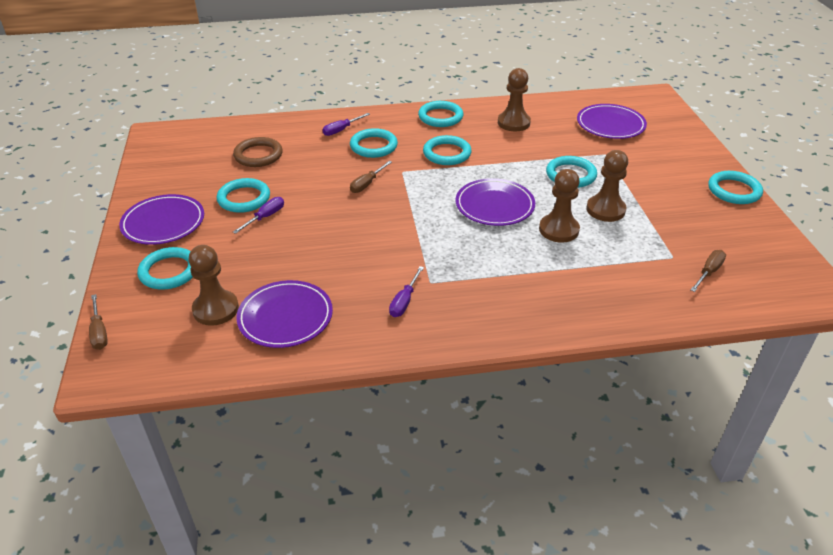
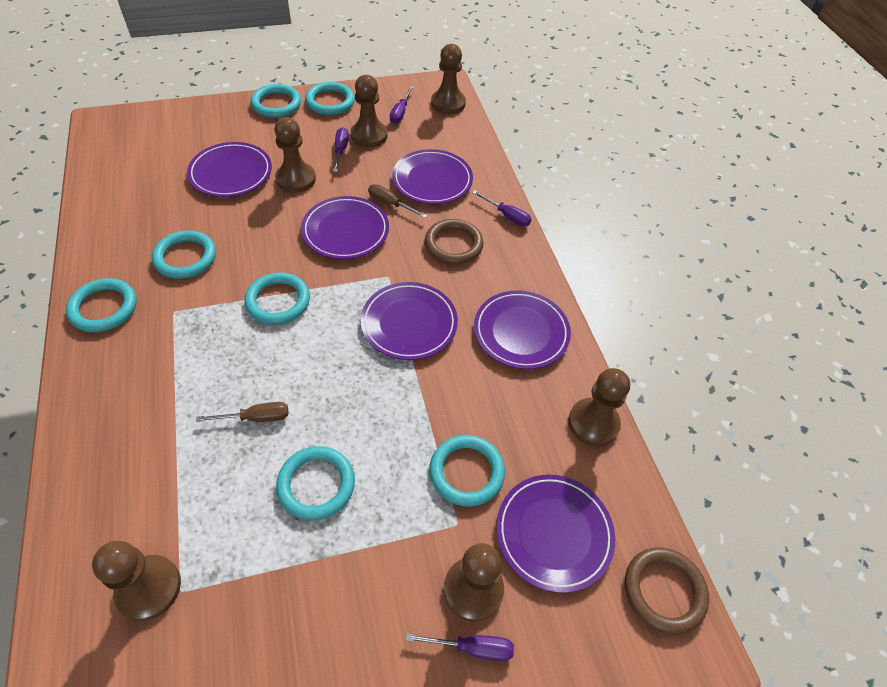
brown pawn: 4 -> 6
brown ring: 1 -> 2
brown screwdriver: 3 -> 2
purple plate: 4 -> 6
purple screwdriver: 3 -> 4

